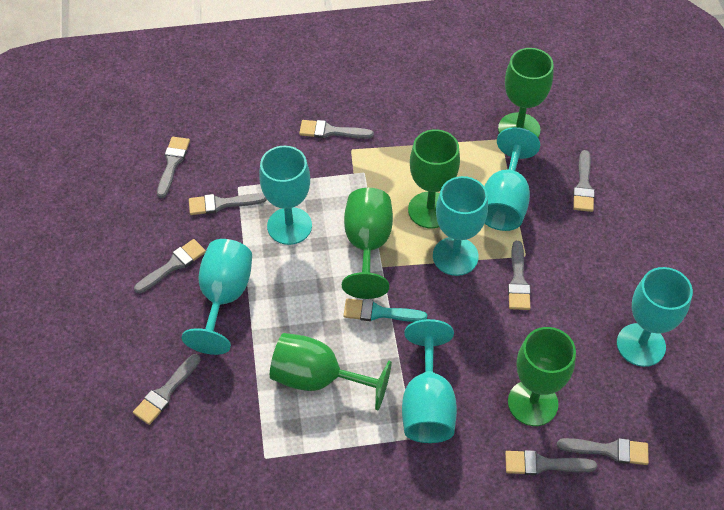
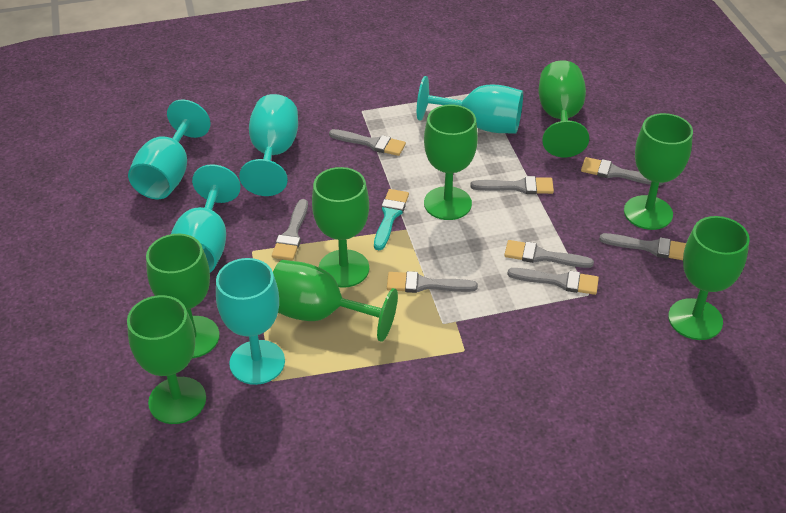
green goblet: 5 -> 8
grey brush: 9 -> 8
turquoise goblet: 6 -> 5

